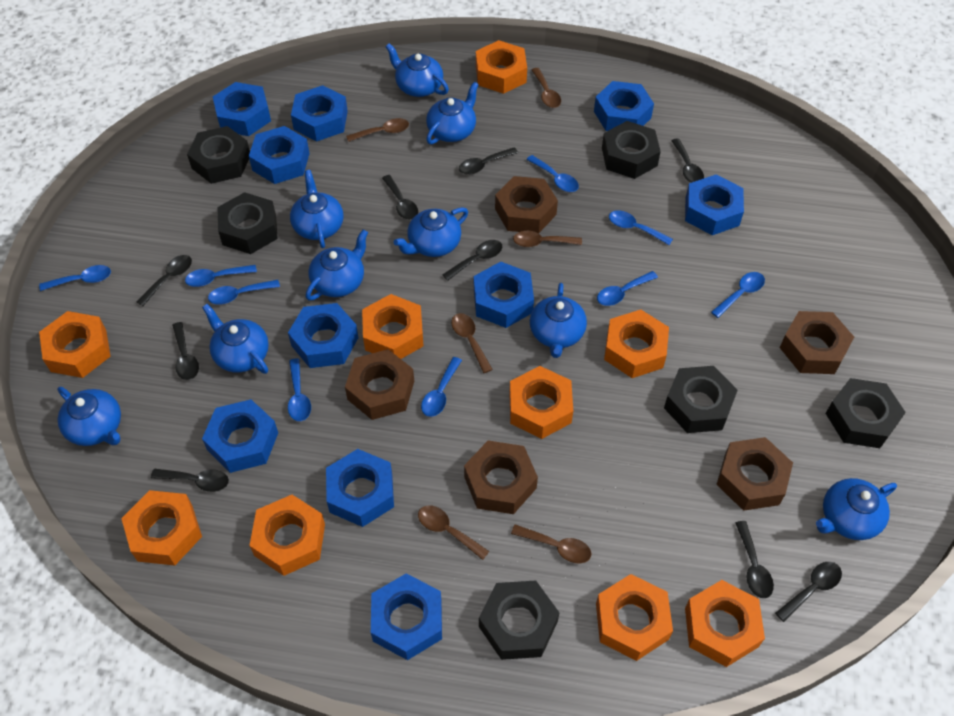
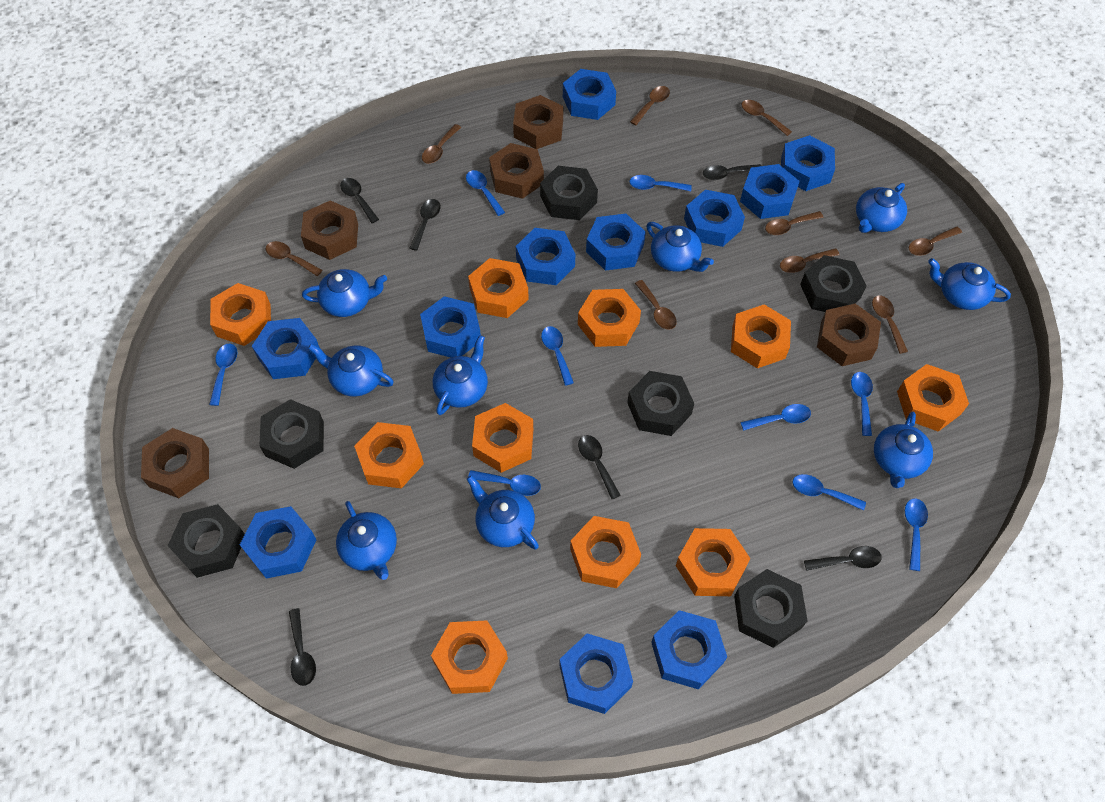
black spoon: 9 -> 6
blue nut: 10 -> 11
brown spoon: 6 -> 9
orange nut: 9 -> 10

